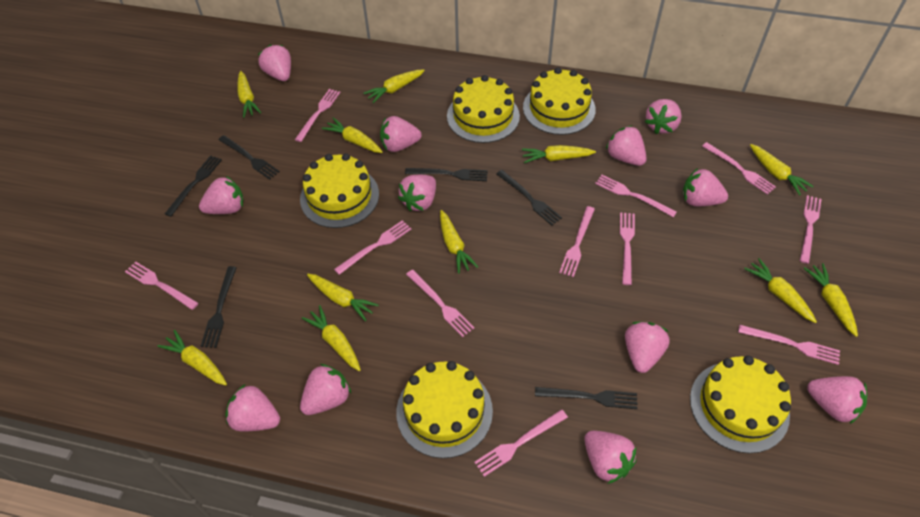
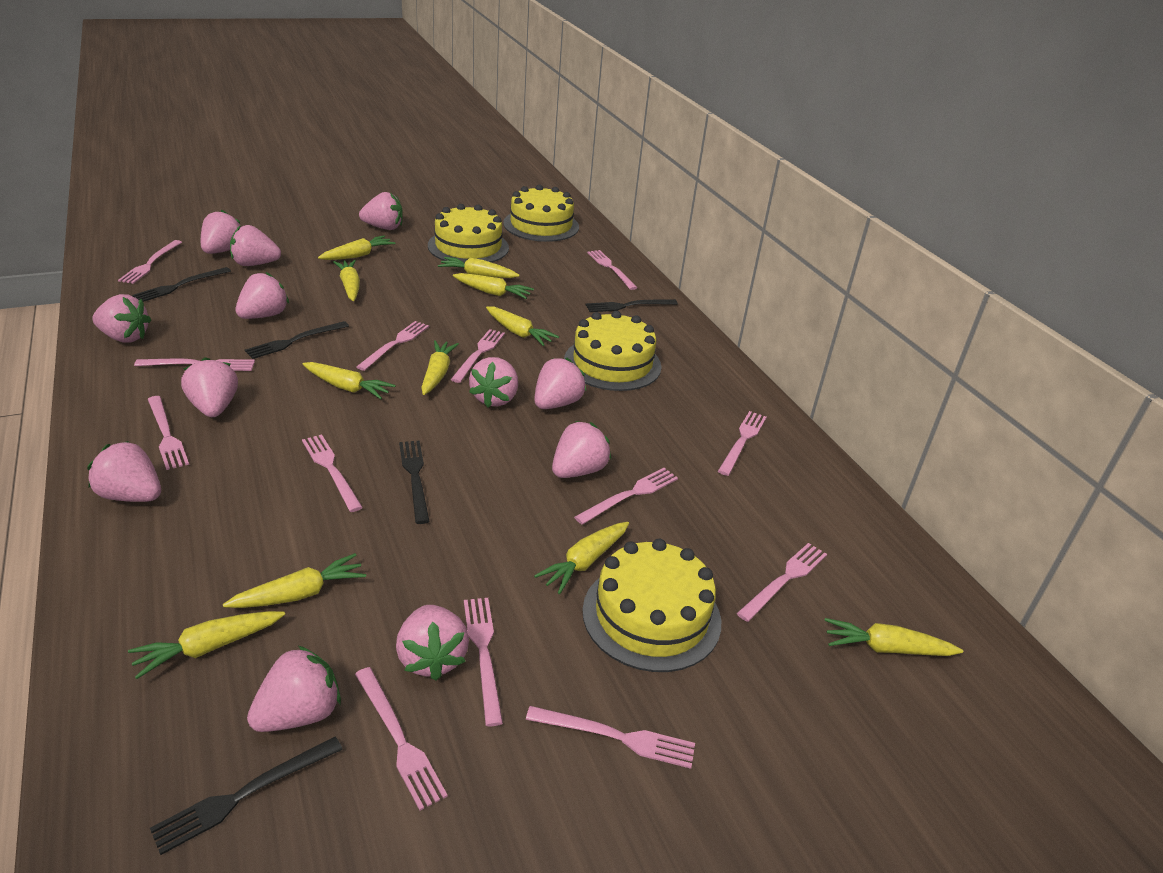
black fork: 6 -> 5
pink fork: 11 -> 13
yellow cake: 5 -> 4

